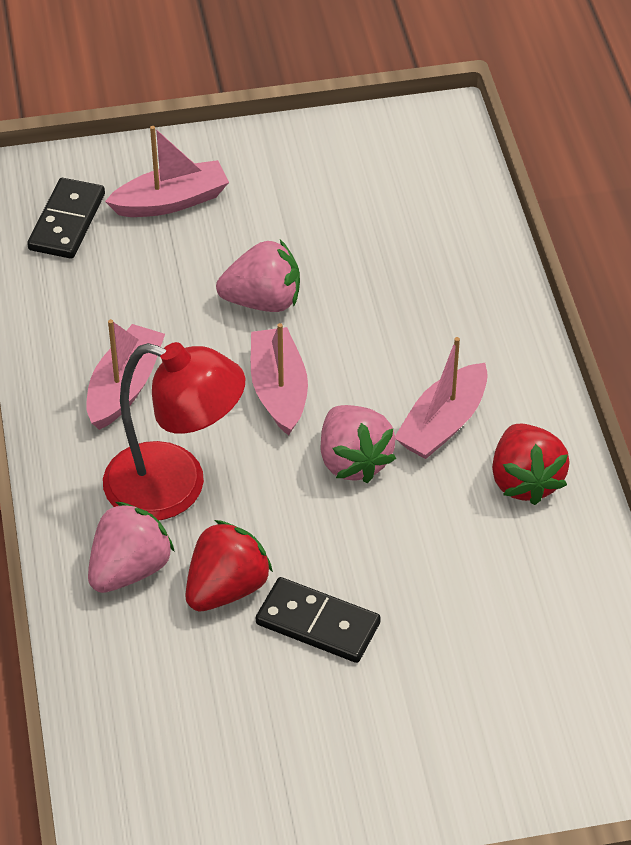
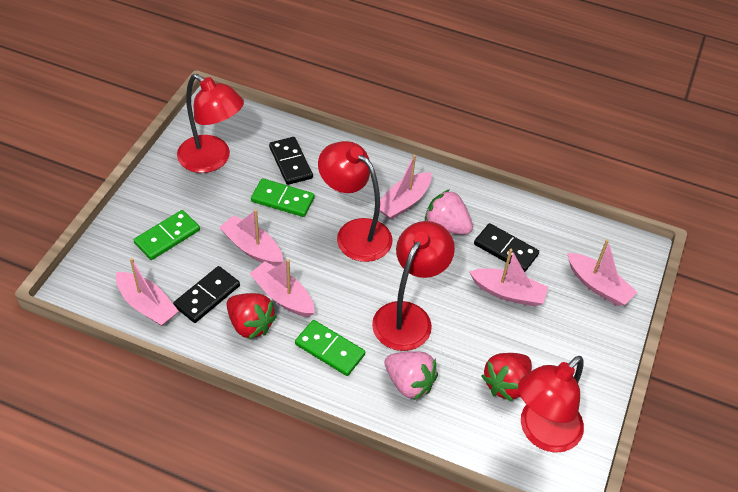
black domino: 2 -> 3
green domino: 0 -> 3
pink boat: 4 -> 6
pink strawberry: 3 -> 2
red lamp: 1 -> 4

